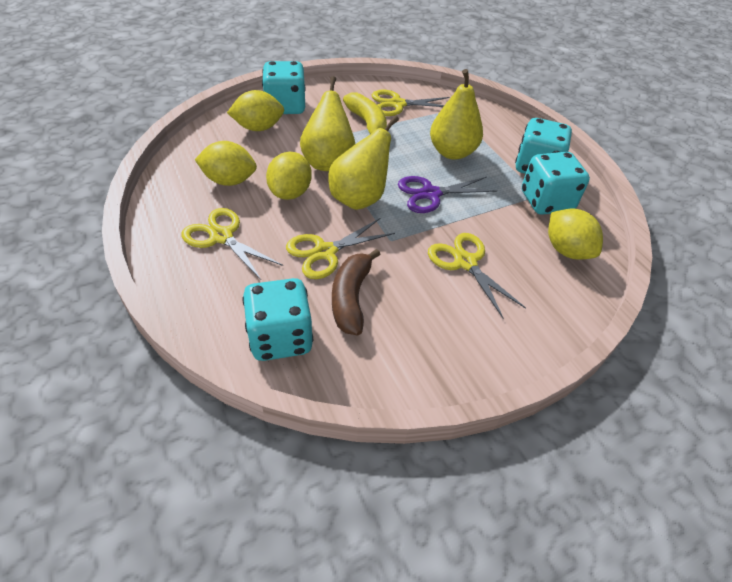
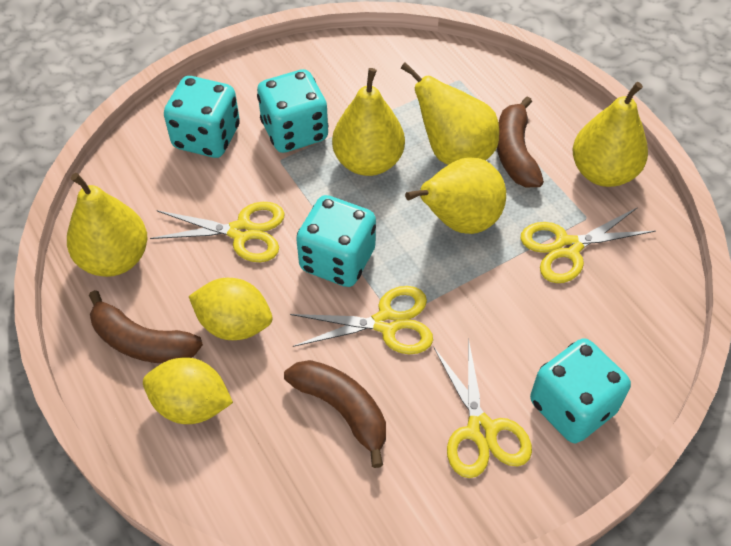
brown banana: 1 -> 3
purple scissors: 1 -> 0
yellow banana: 1 -> 0
yellow lemon: 4 -> 2
yellow pear: 3 -> 5

